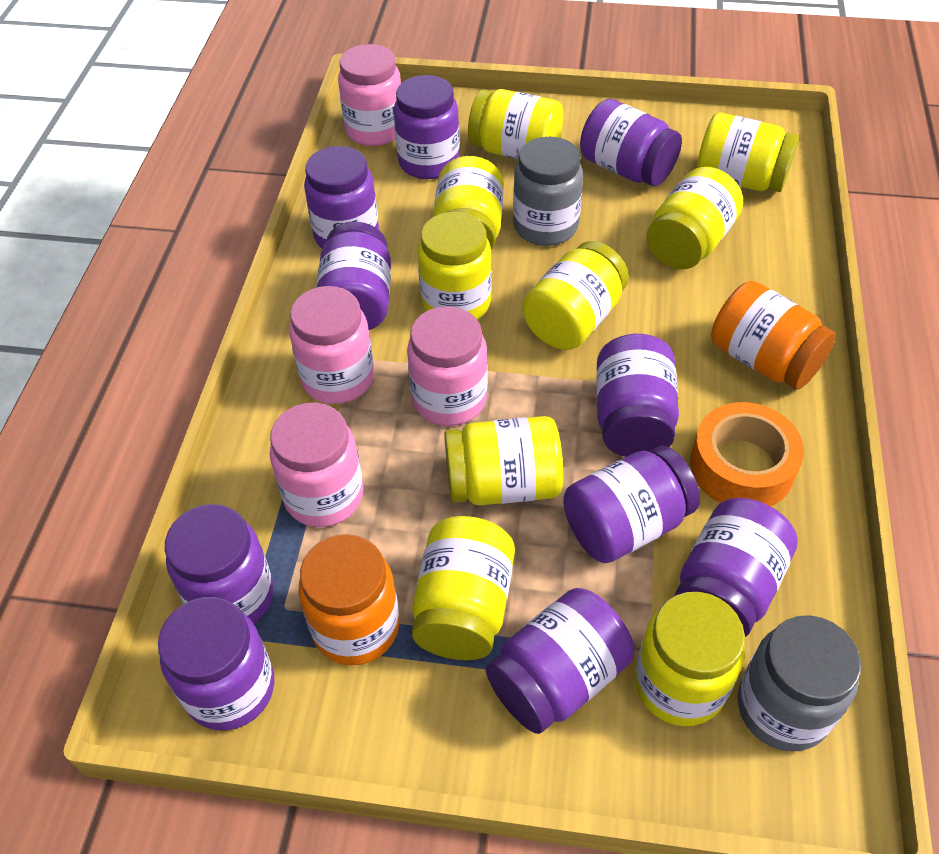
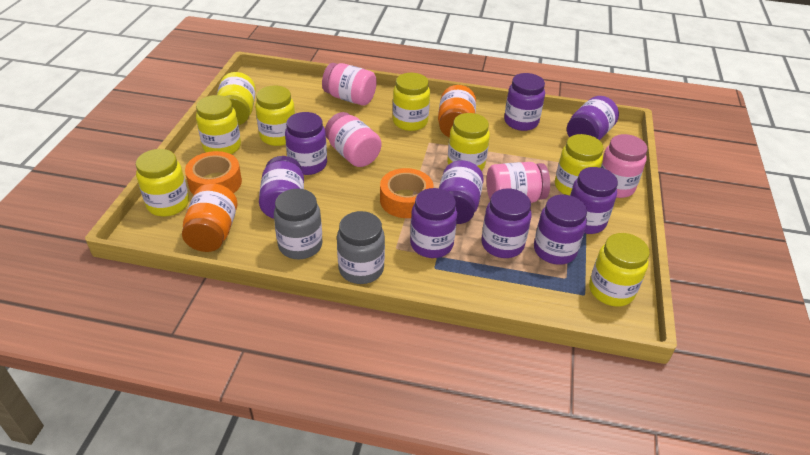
orange tape: 1 -> 2
purple jar: 10 -> 9
yellow jar: 9 -> 8

